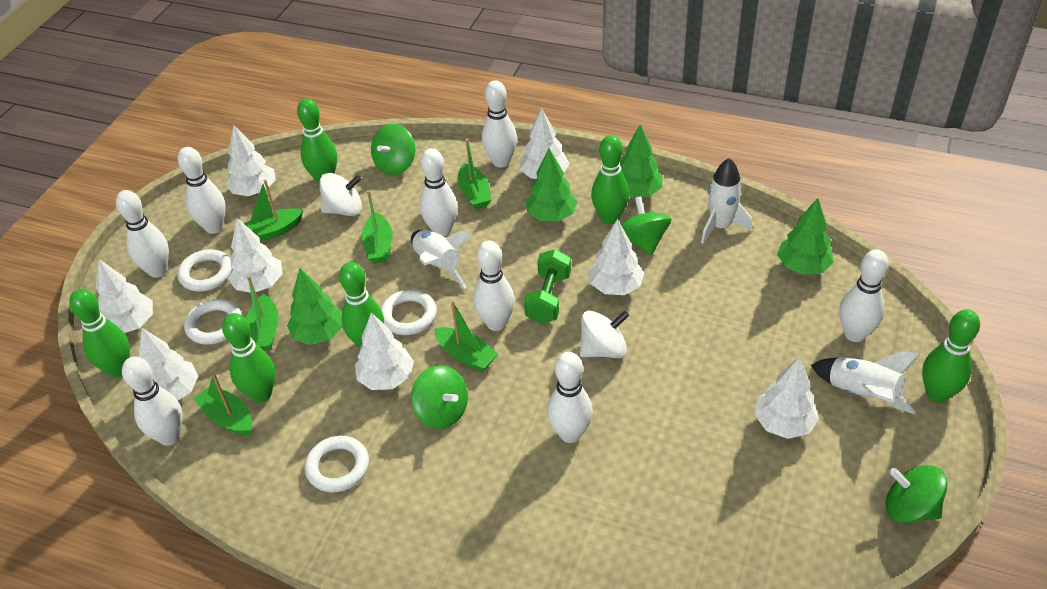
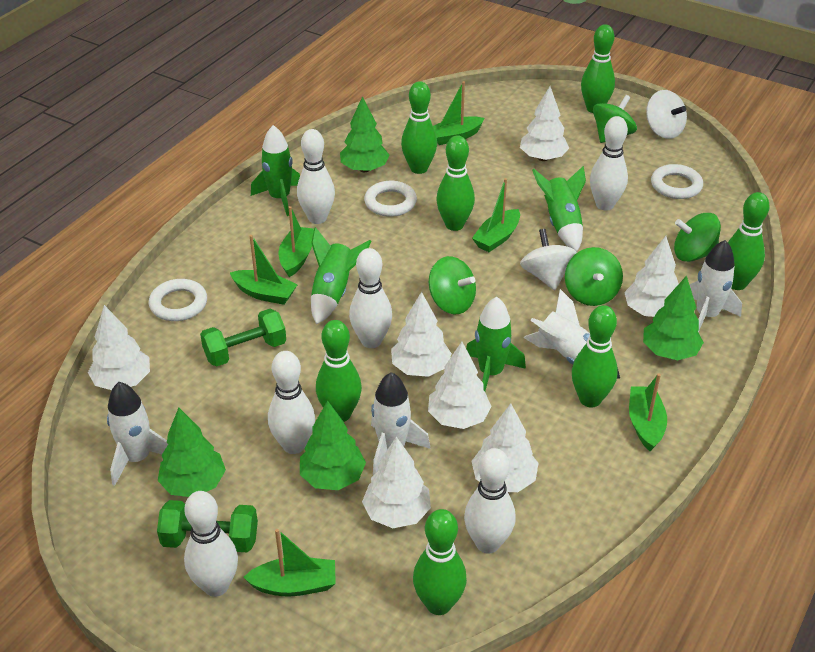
green bowling pin: 6 -> 7
green dumbbell: 1 -> 2
green rocket: 0 -> 4
white bowling pin: 8 -> 6
white ring: 4 -> 3
white rocket: 3 -> 4
white tree: 8 -> 7

